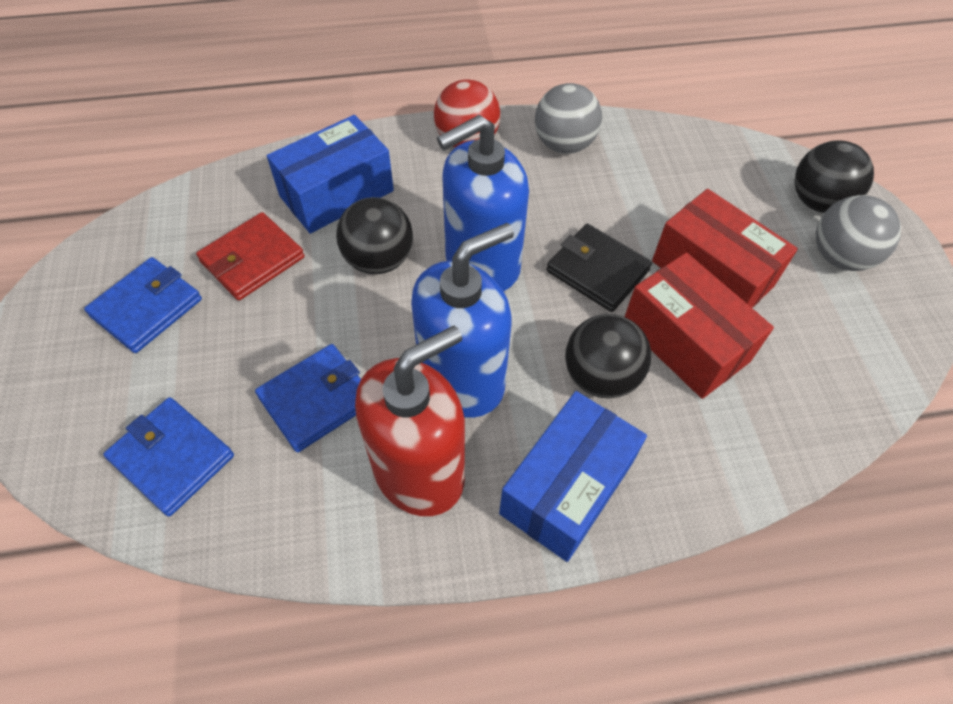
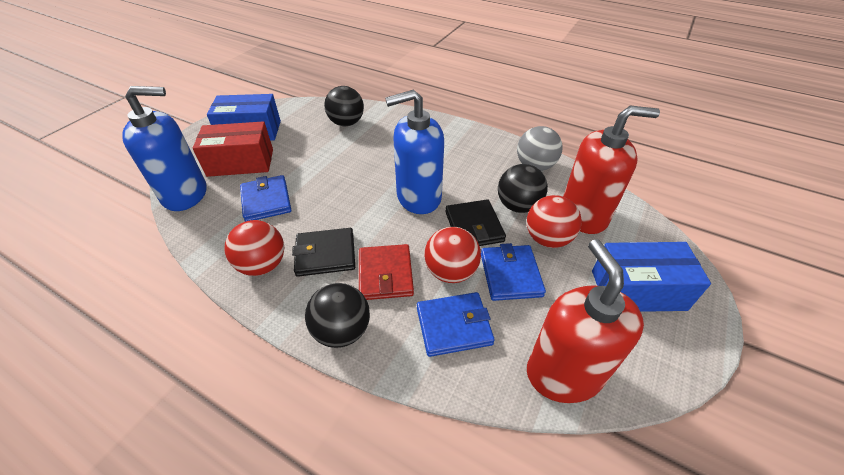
black wallet: 1 -> 2
grey ball: 2 -> 1
red ball: 1 -> 3
red box: 2 -> 1
red soap dispenser: 1 -> 2

